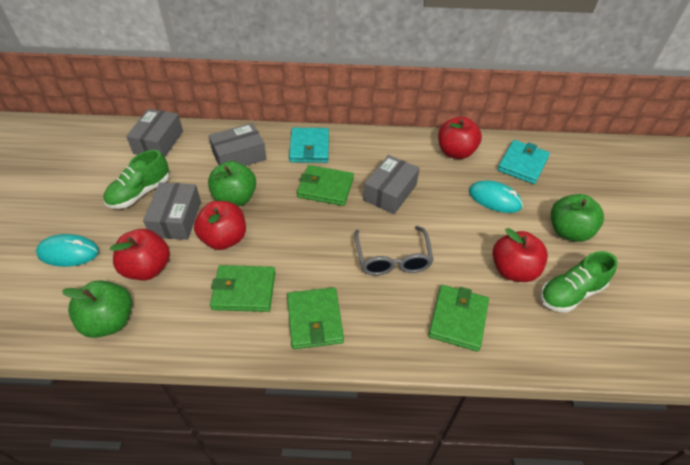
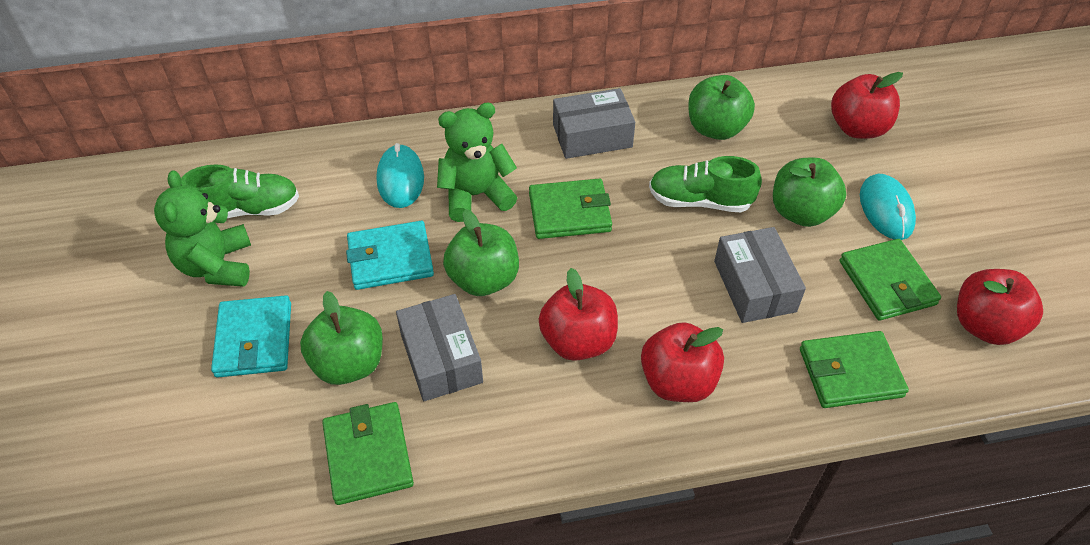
green apple: 3 -> 4
green teddy bear: 0 -> 2
grey box: 4 -> 3
grey glasses: 1 -> 0

